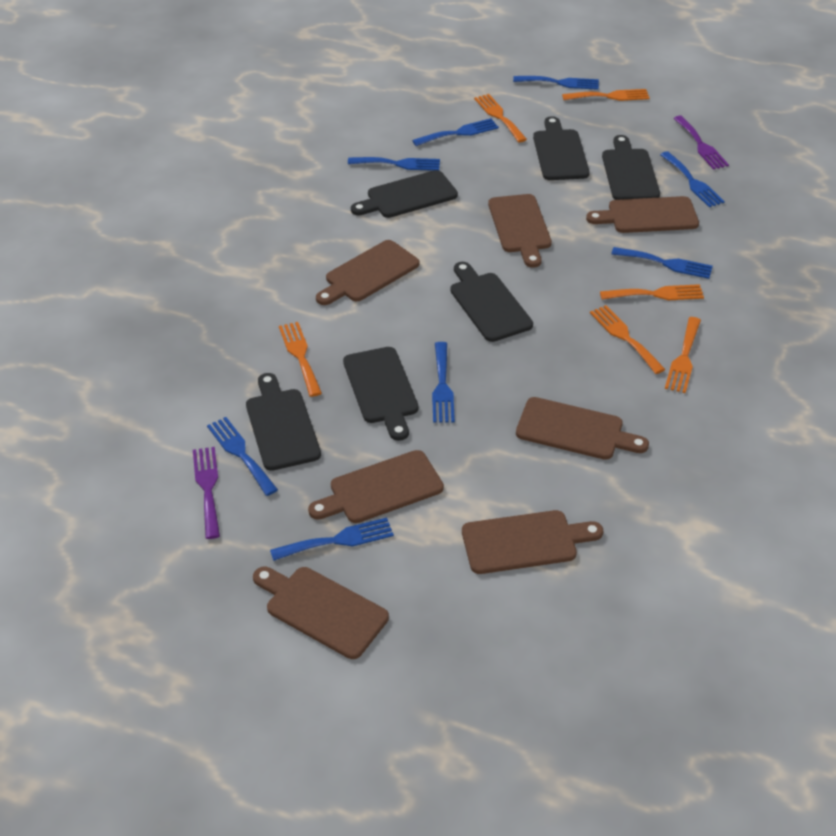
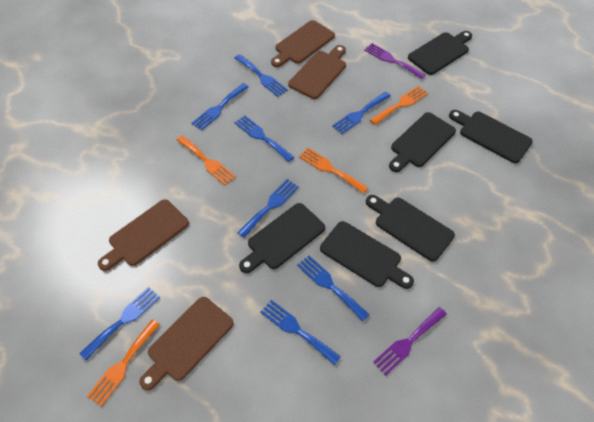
brown cutting board: 7 -> 4
orange fork: 6 -> 4

